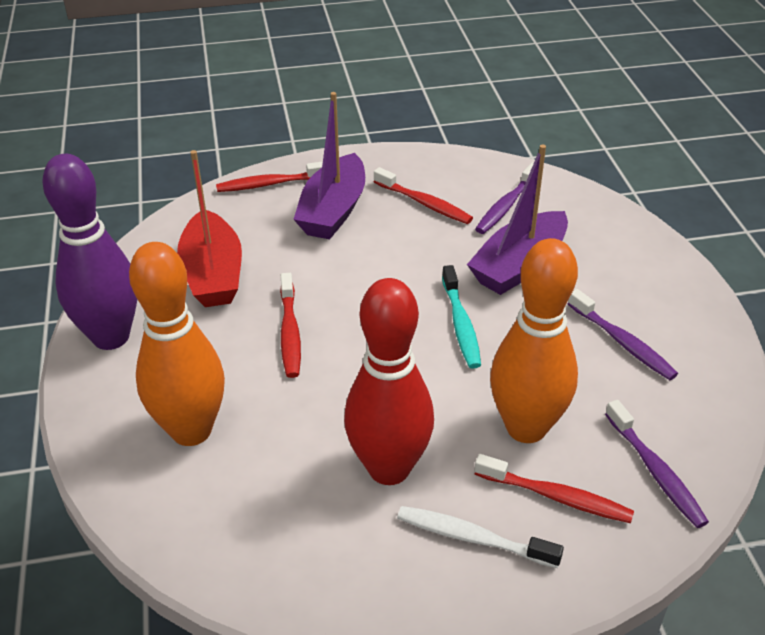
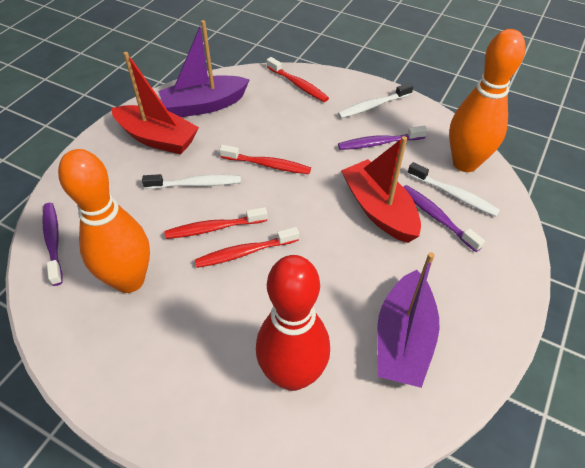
purple bowling pin: 1 -> 0
red boat: 1 -> 2
turquoise toothbrush: 1 -> 0
white toothbrush: 1 -> 3

